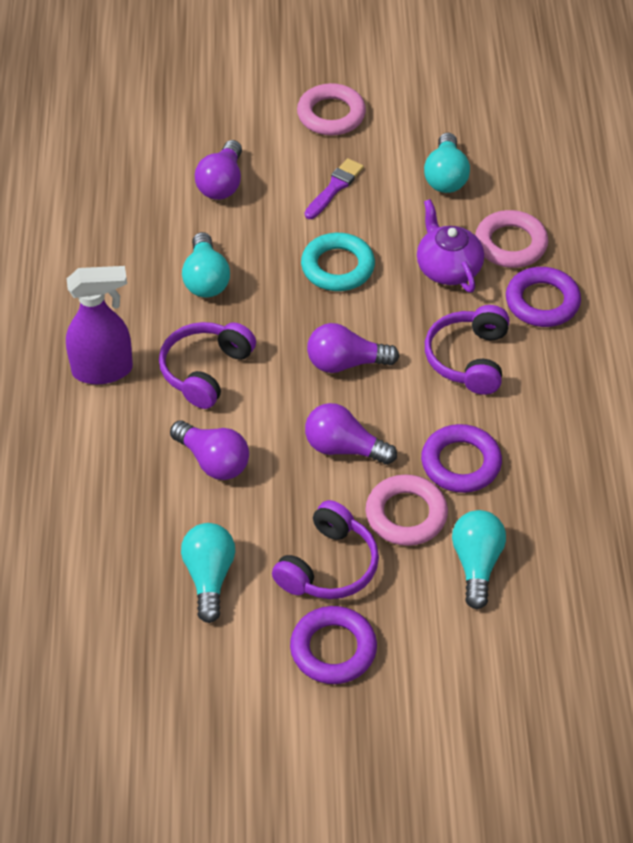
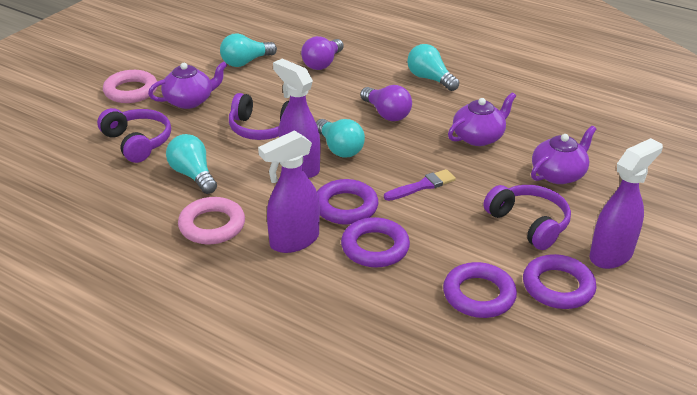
pink ring: 3 -> 2
purple light bulb: 4 -> 2
purple ring: 3 -> 4
purple spray bottle: 1 -> 3
purple teapot: 1 -> 3
turquoise ring: 1 -> 0

